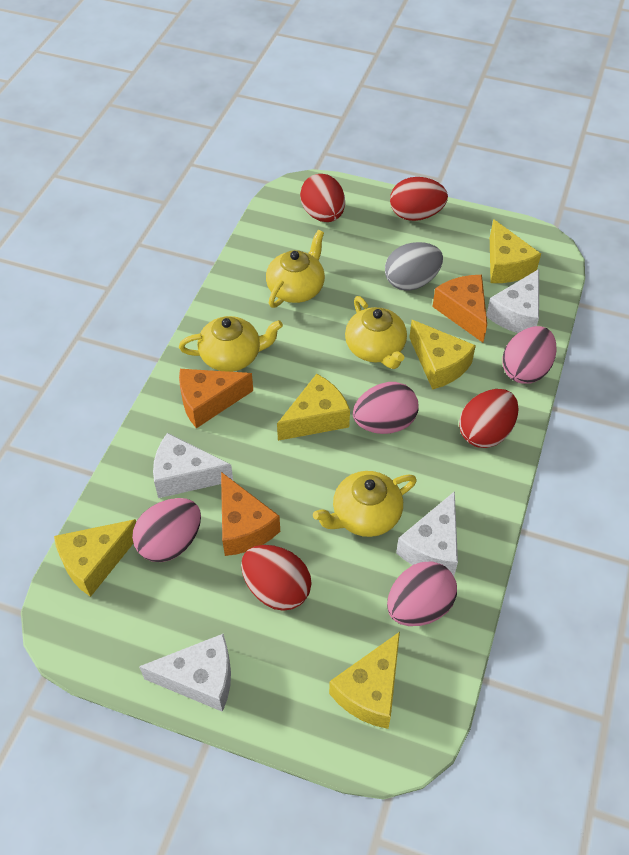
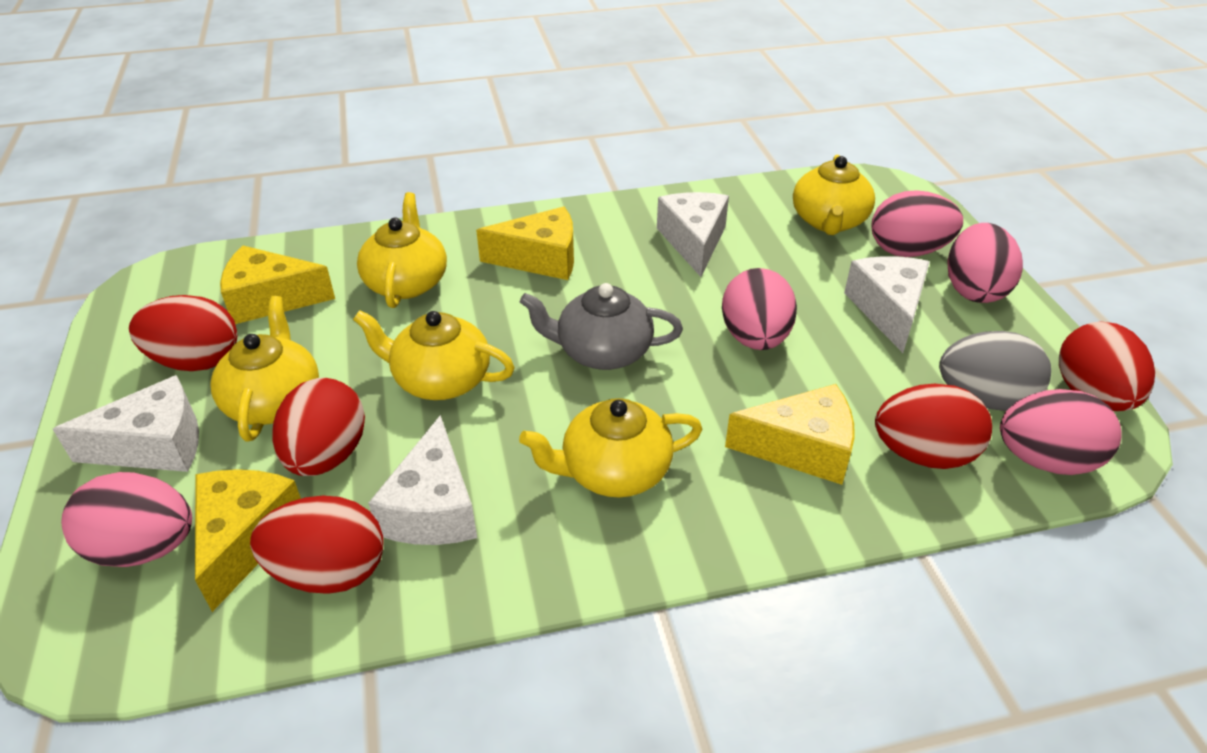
grey teapot: 0 -> 1
orange cheese: 3 -> 0
pink egg: 4 -> 5
red egg: 4 -> 5
yellow cheese: 5 -> 4
yellow teapot: 4 -> 5

